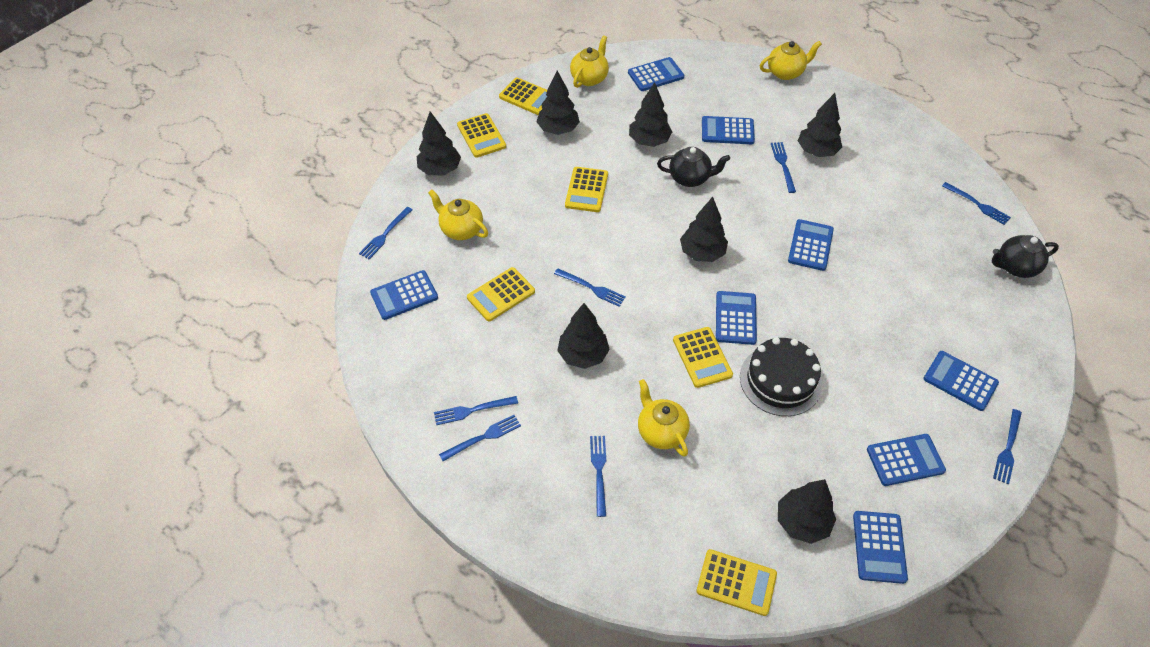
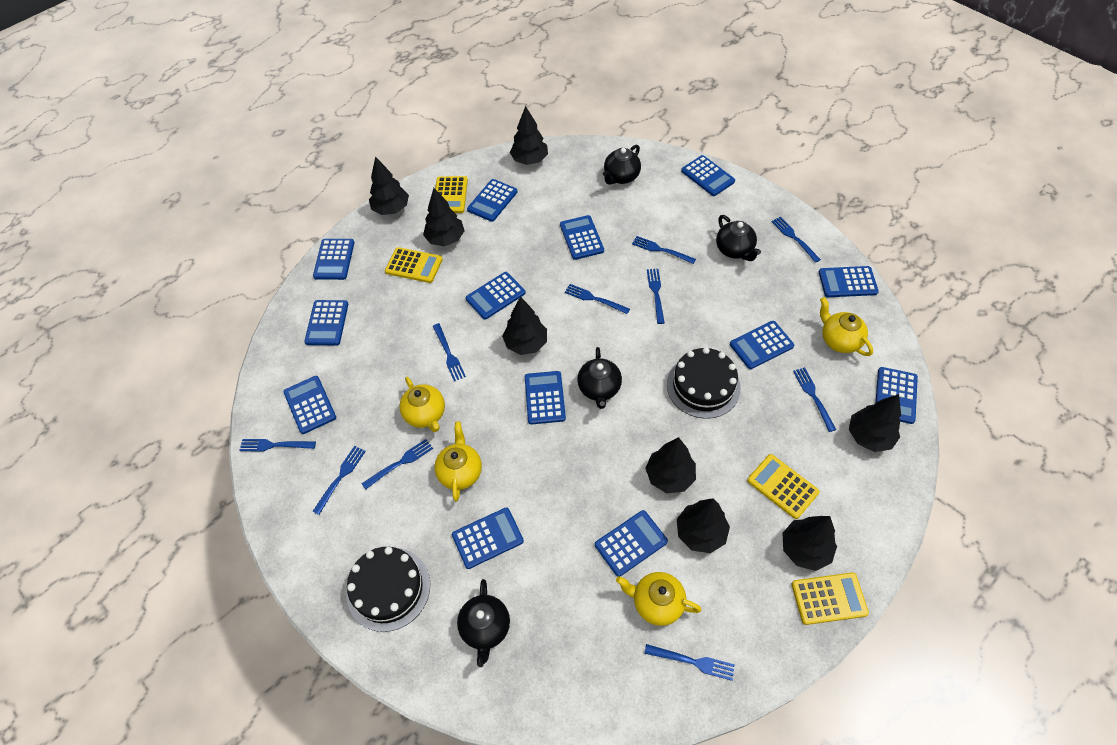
black cake: 1 -> 2
black teapot: 2 -> 4
black tree: 7 -> 8
blue calculator: 8 -> 13
blue fork: 8 -> 10
yellow calculator: 6 -> 4

